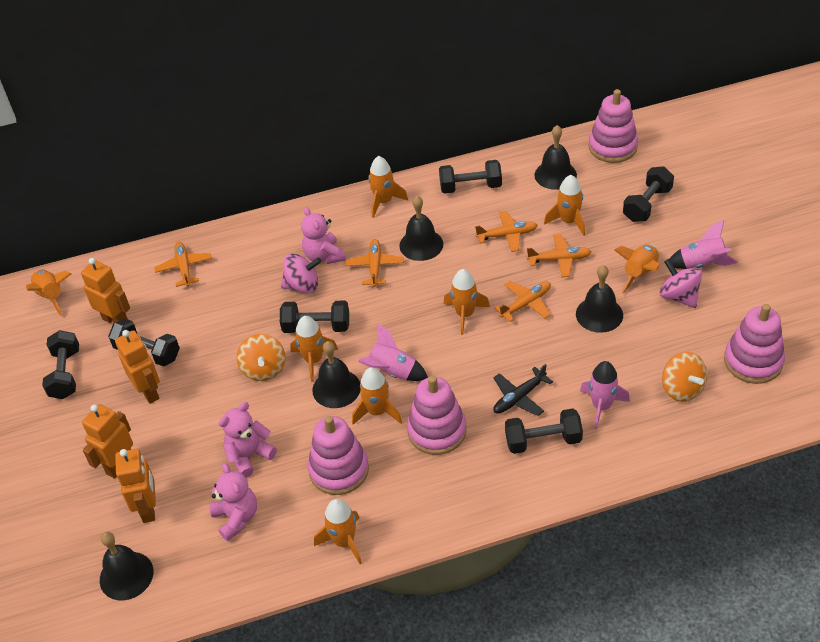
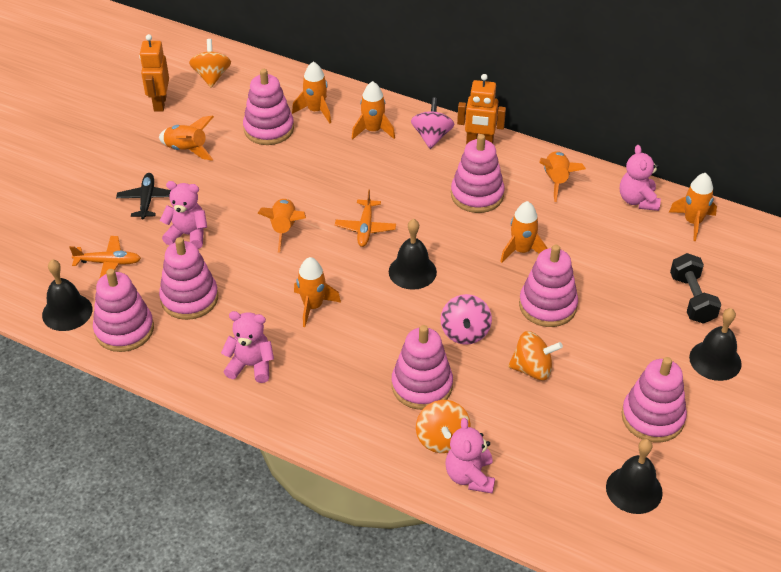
black bell: 5 -> 4
black dumbbell: 6 -> 1
orange plane: 5 -> 2
orange robot: 4 -> 2
orange spinning top: 2 -> 3
pink rocket: 3 -> 0
pink stacking toy: 4 -> 7
pink teddy bear: 3 -> 4

